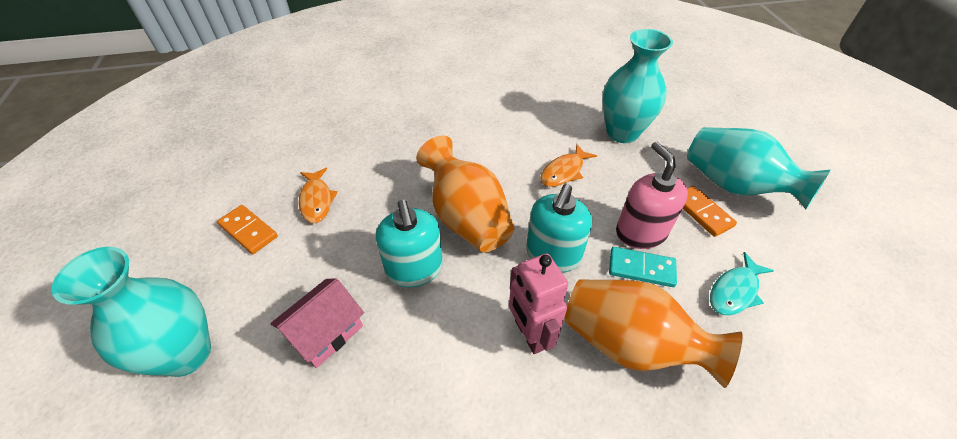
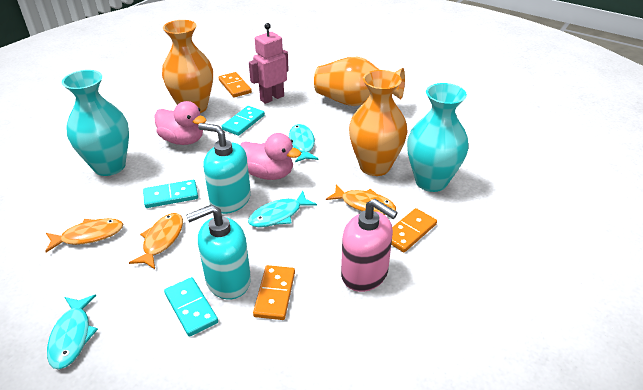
orange domino: 2 -> 3
orange fish: 2 -> 3
orange vase: 2 -> 3
pink duck: 0 -> 2
pink house: 1 -> 0
turquoise domino: 1 -> 3
turquoise fish: 1 -> 3
turquoise vase: 3 -> 2

